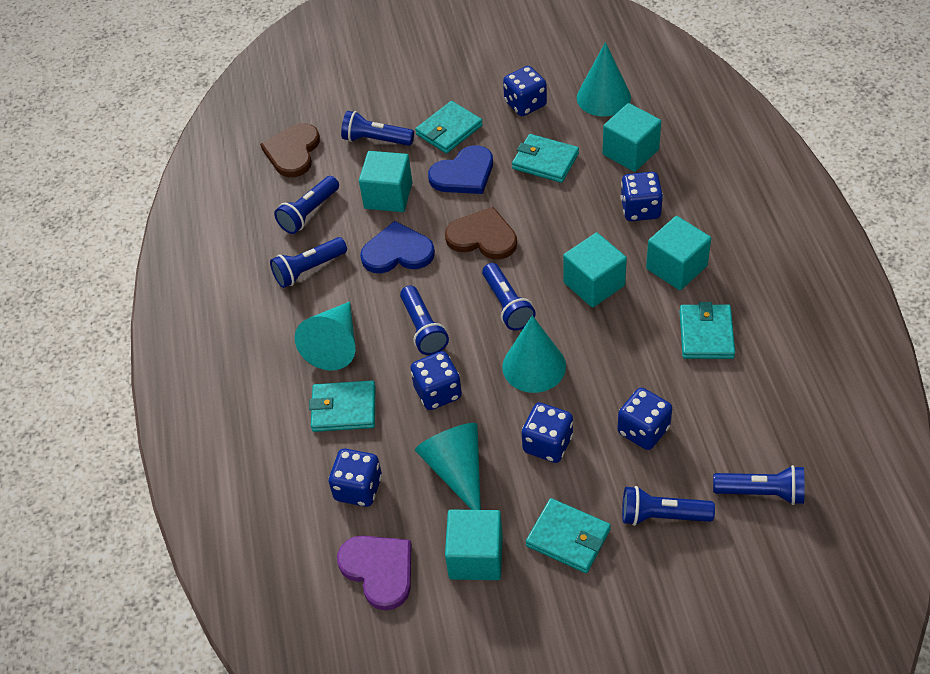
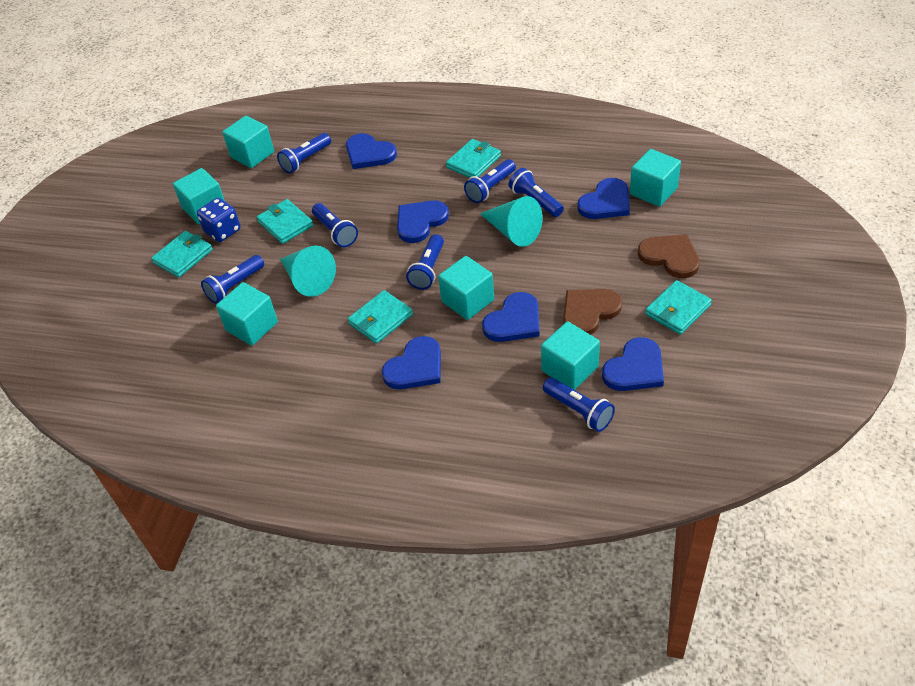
blue dice: 6 -> 1
blue heart: 2 -> 6
purple heart: 1 -> 0
turquoise cone: 4 -> 2
turquoise cube: 5 -> 6

